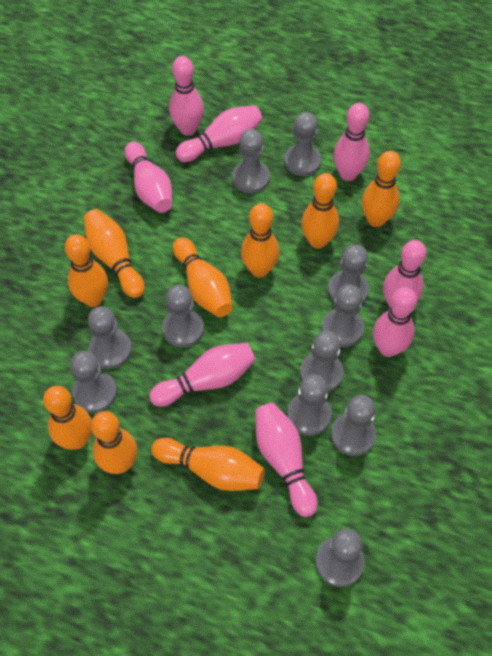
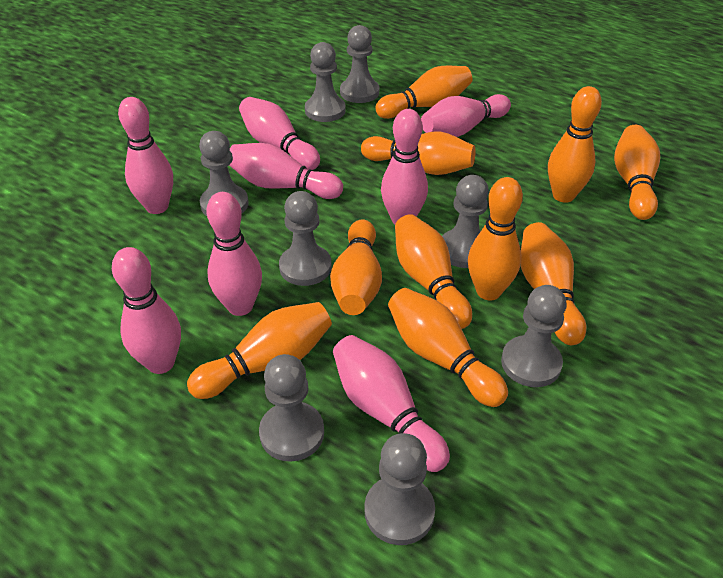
grey pawn: 11 -> 8
orange bowling pin: 9 -> 10

